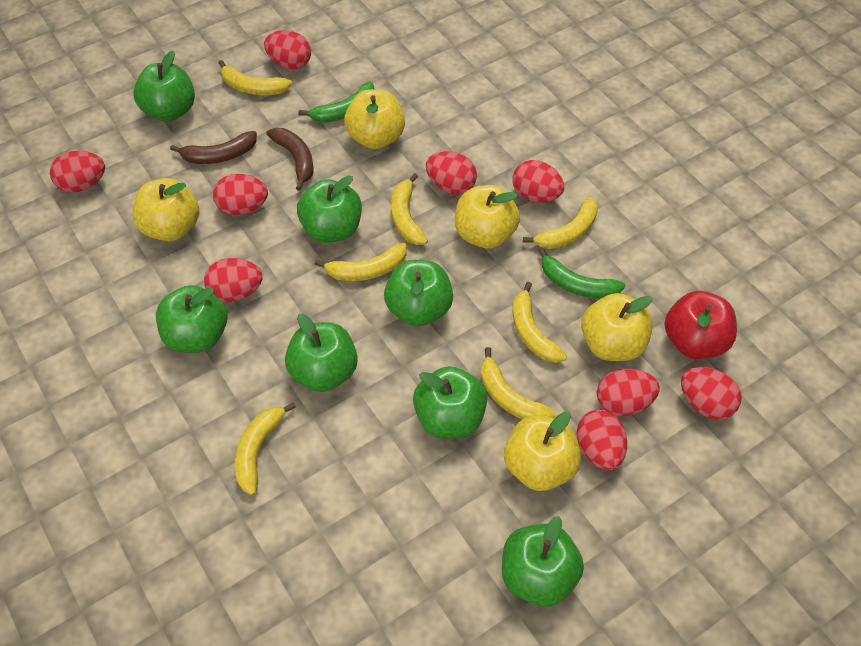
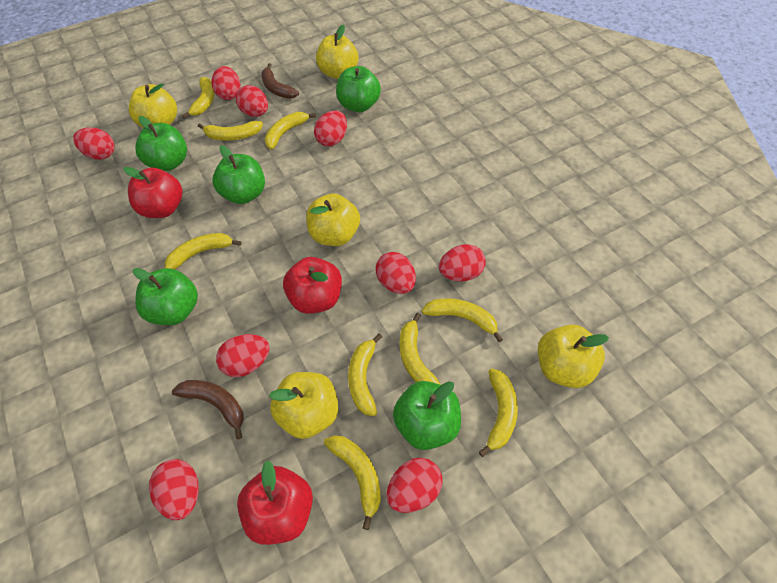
green apple: 7 -> 5
green banana: 2 -> 0
red apple: 1 -> 3
yellow banana: 7 -> 9

